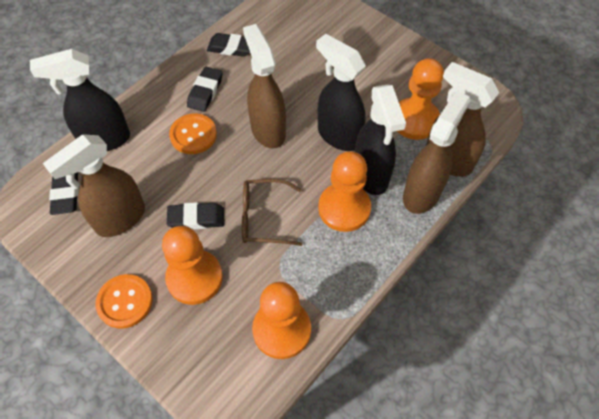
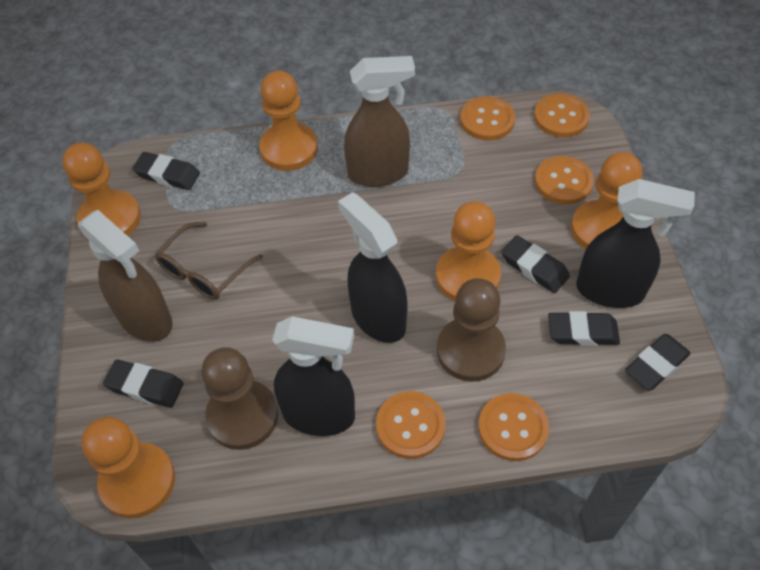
black eraser: 4 -> 5
brown pawn: 0 -> 2
brown spray bottle: 4 -> 2
orange button: 2 -> 5
orange pawn: 4 -> 5

